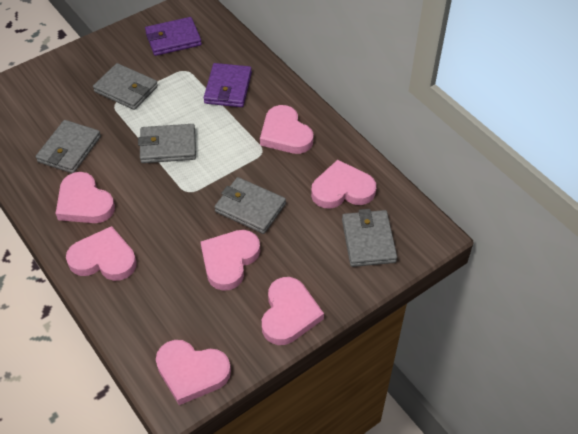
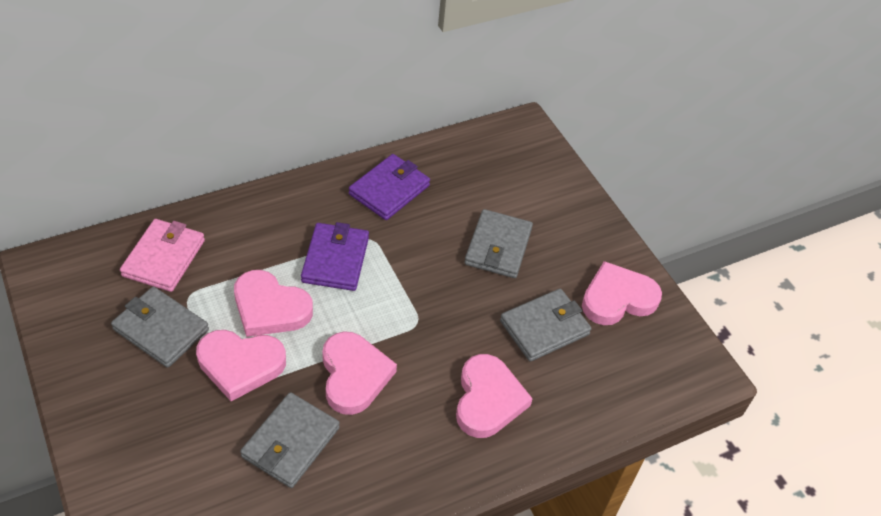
grey wallet: 5 -> 4
pink heart: 7 -> 5
pink wallet: 0 -> 1

